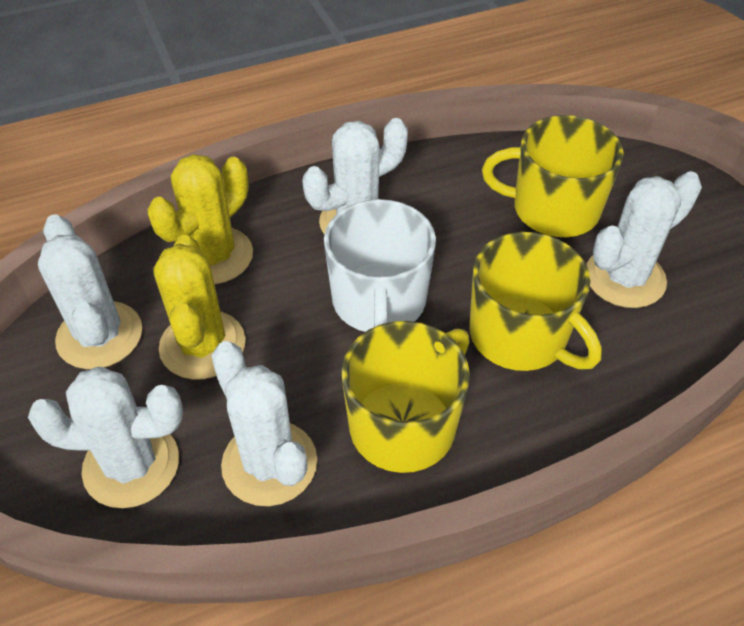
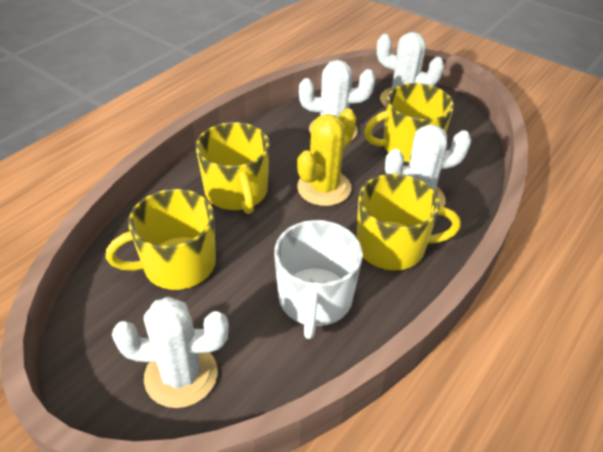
white cactus: 5 -> 4
yellow cactus: 2 -> 1
yellow mug: 3 -> 4

